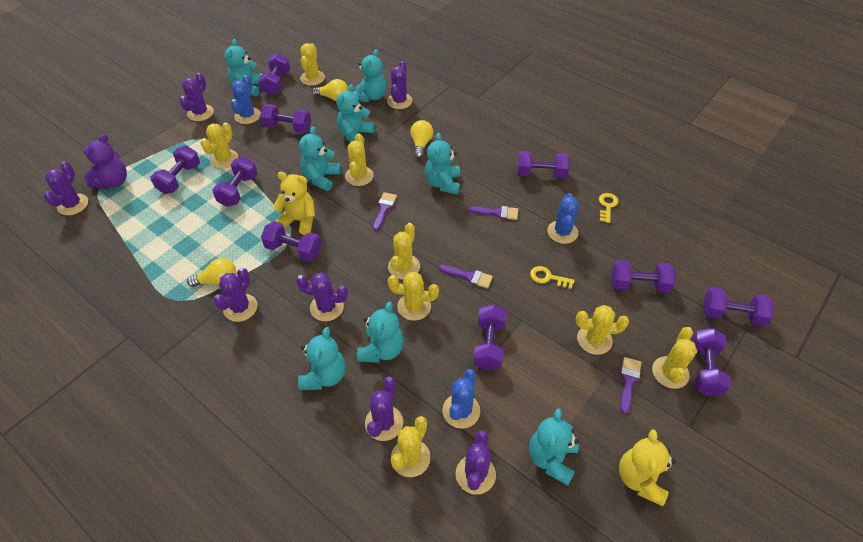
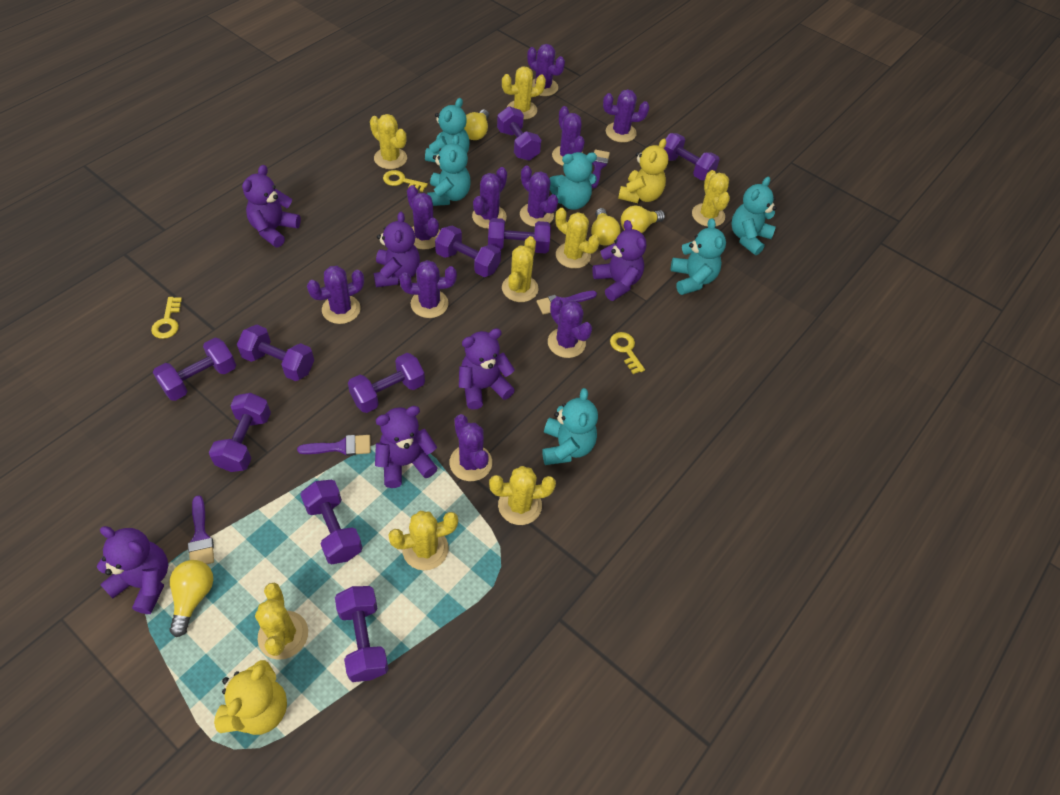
blue cactus: 3 -> 0
purple cactus: 7 -> 10
purple teddy bear: 1 -> 6
turquoise teddy bear: 8 -> 6
yellow key: 2 -> 3
yellow light bulb: 3 -> 4

